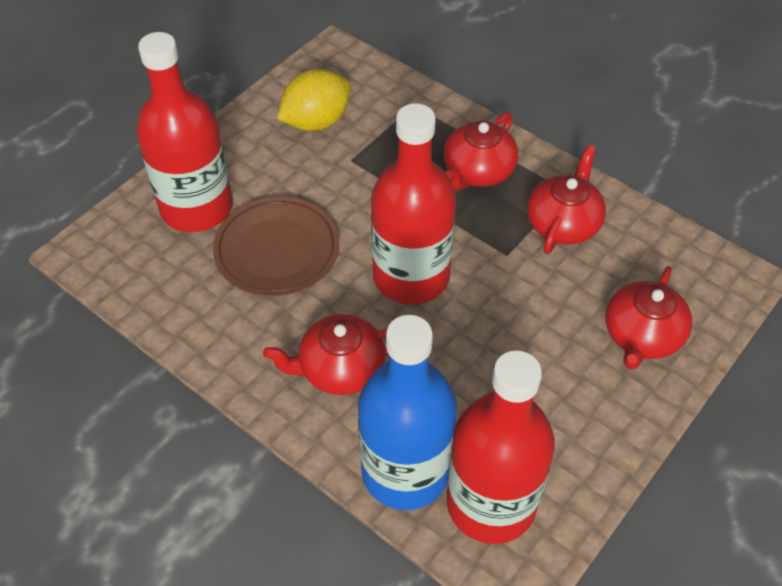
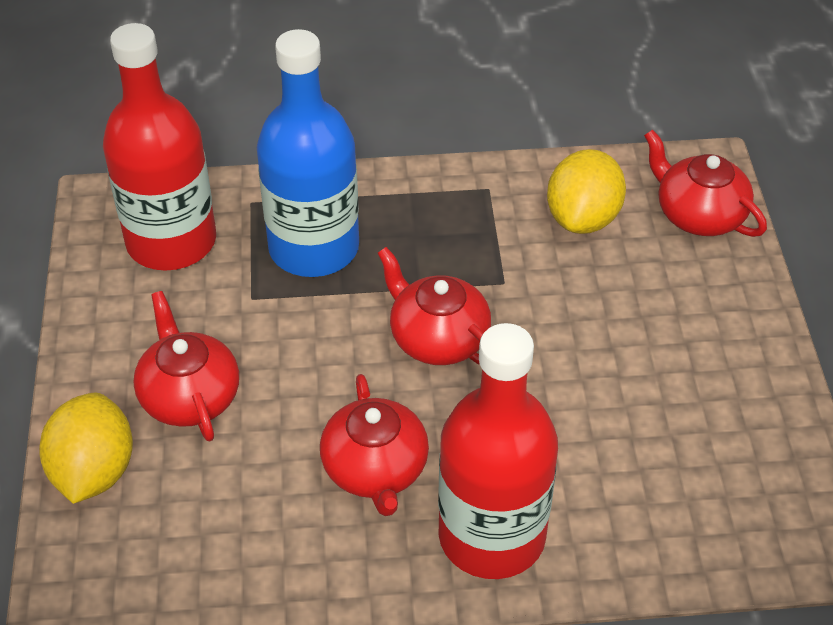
brown plate: 1 -> 0
red bottle: 3 -> 2
yellow lemon: 1 -> 2

